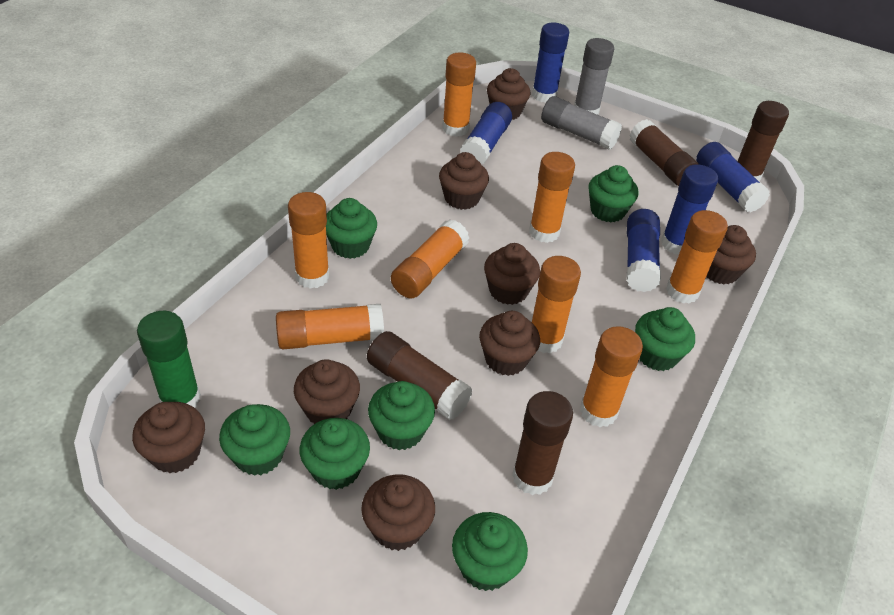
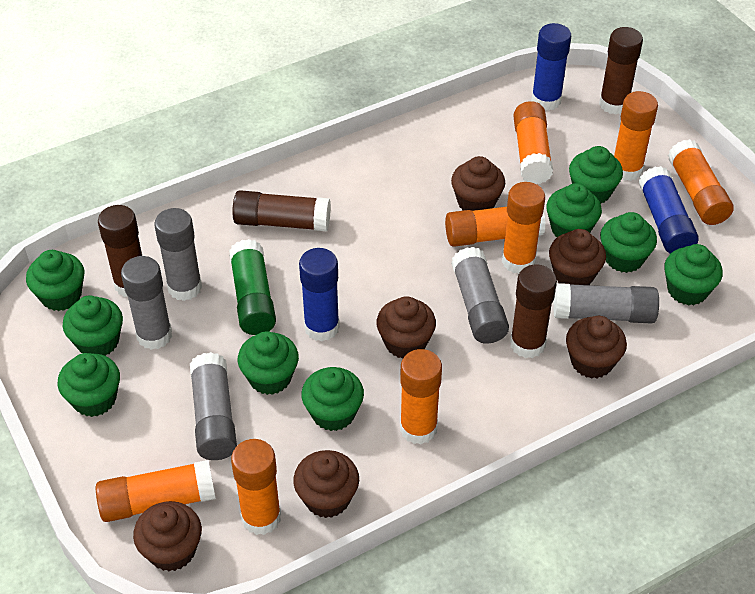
blue glue stick: 5 -> 3
brown cupcake: 8 -> 6
green cupcake: 7 -> 9
grey glue stick: 2 -> 5

